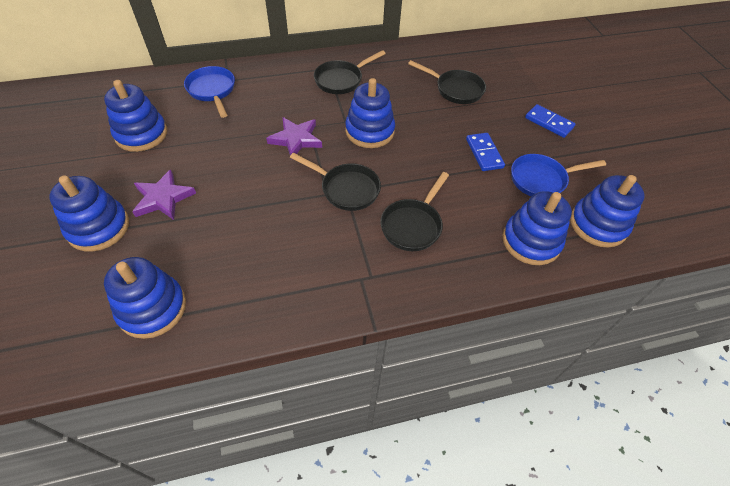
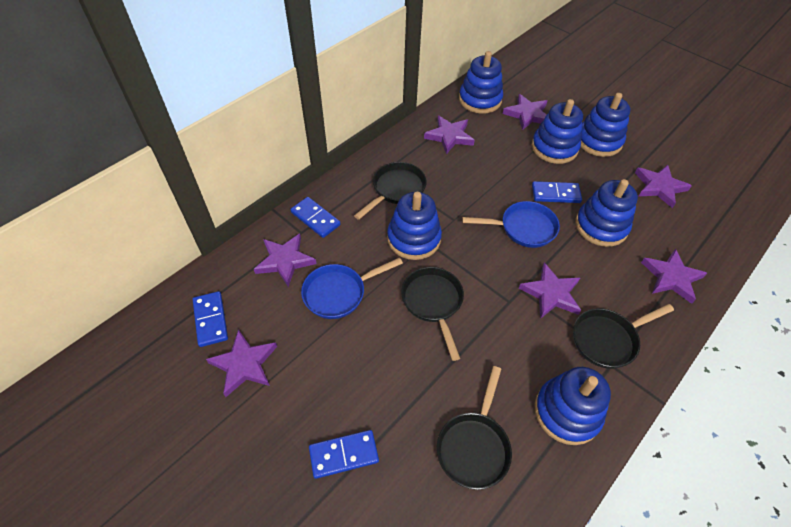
blue domino: 2 -> 4
purple star: 2 -> 7

